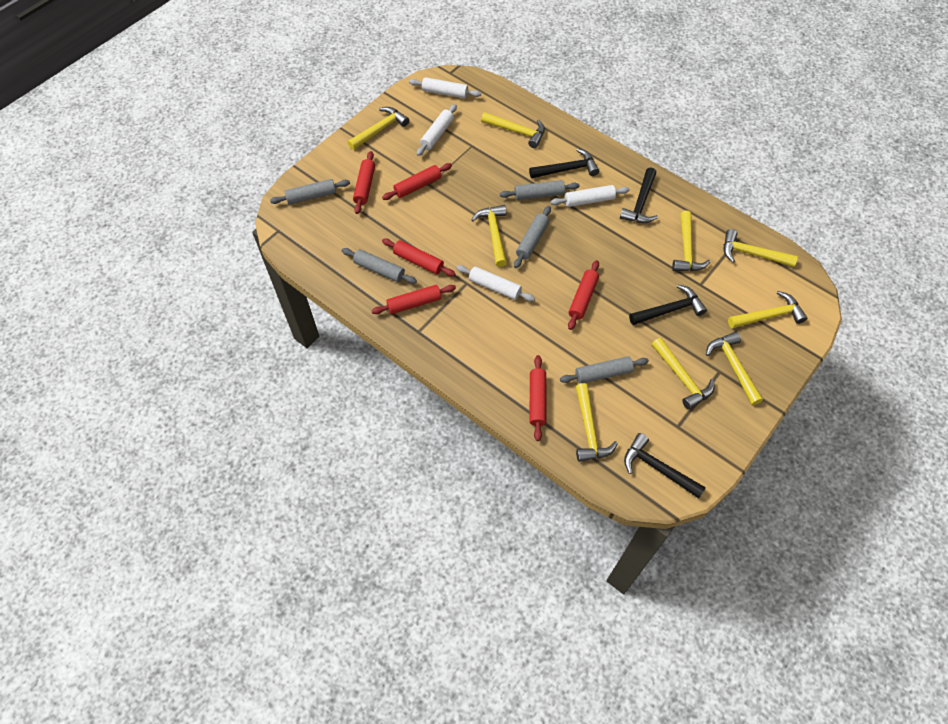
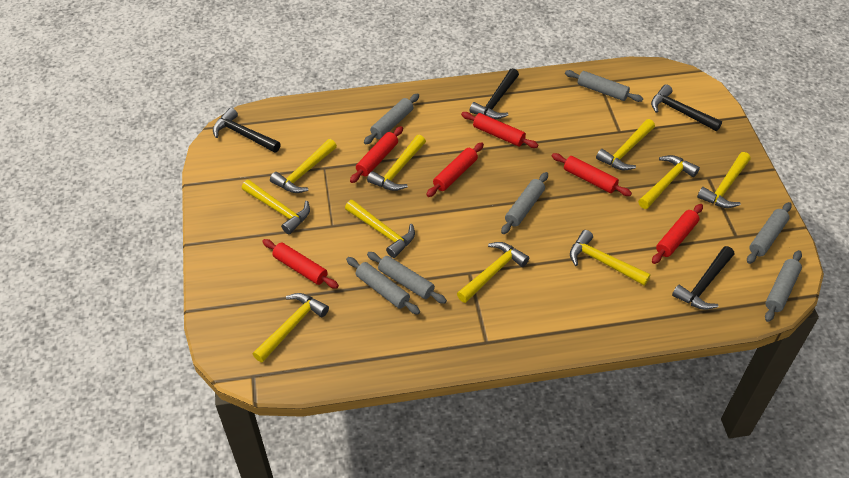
grey rolling pin: 5 -> 7
white rolling pin: 4 -> 0
yellow hammer: 9 -> 10

